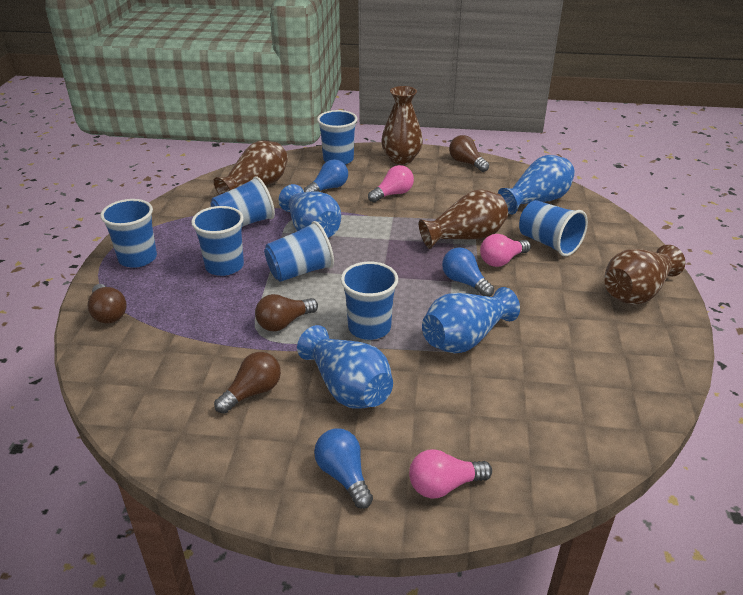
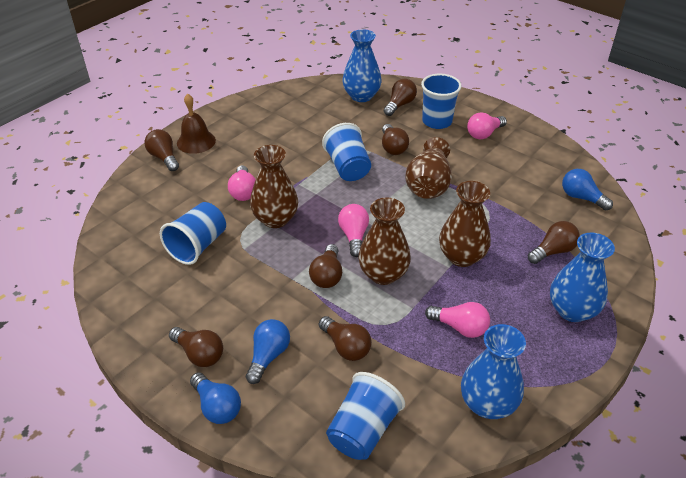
blue cup: 7 -> 4
blue vase: 4 -> 3
brown bell: 0 -> 1
brown light bulb: 4 -> 7
pink light bulb: 3 -> 4

